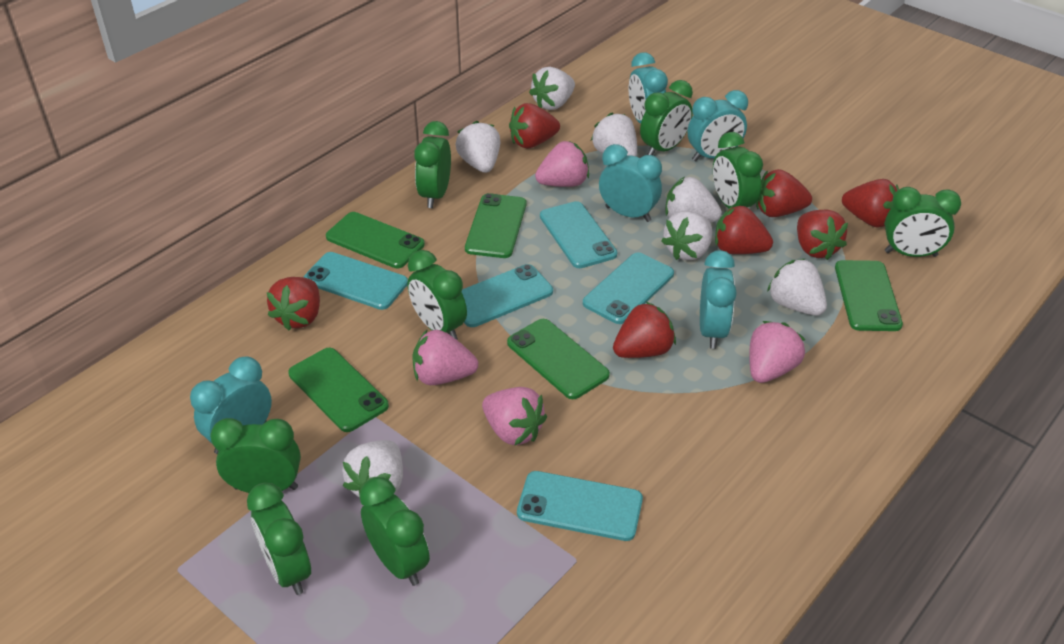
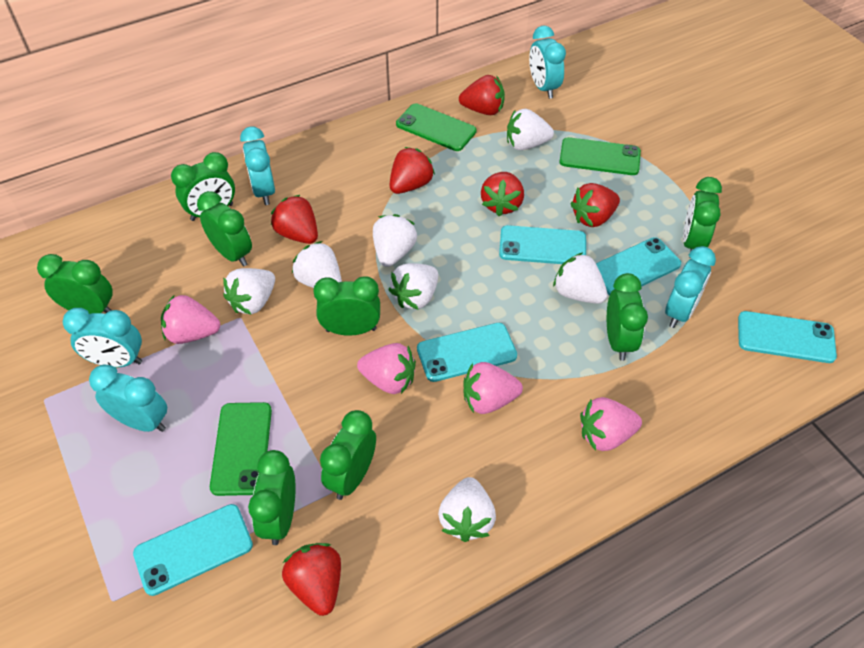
green phone: 5 -> 3
red strawberry: 7 -> 6

